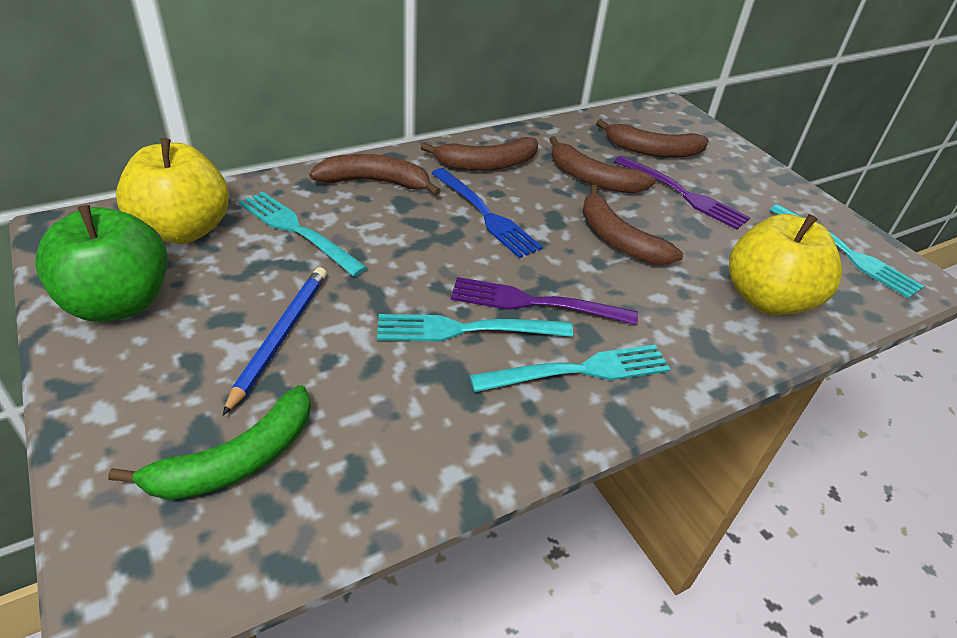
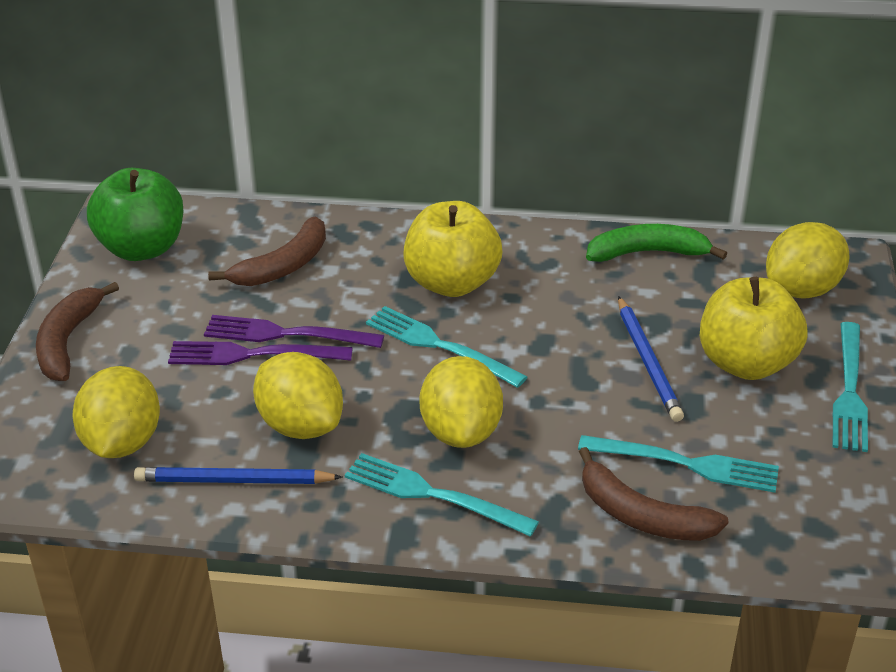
blue fork: 1 -> 0
blue pencil: 1 -> 2
brown banana: 5 -> 3
yellow lemon: 0 -> 4

